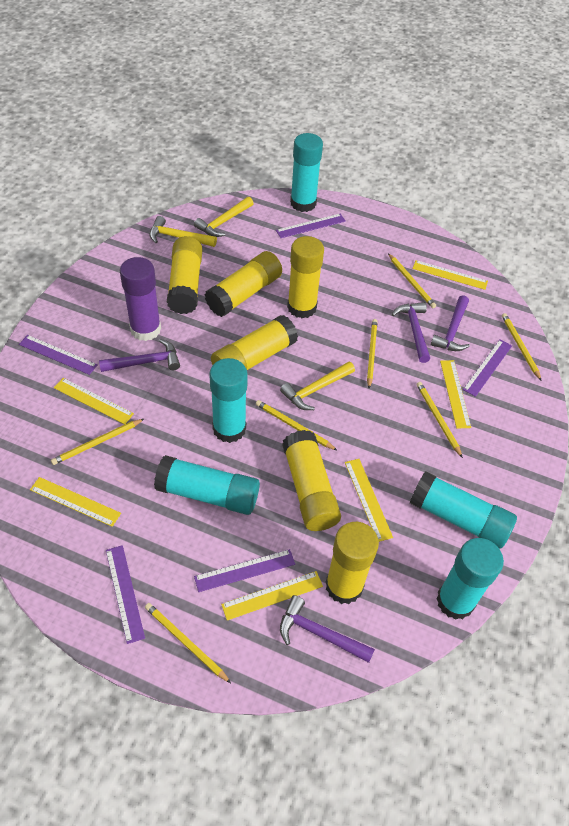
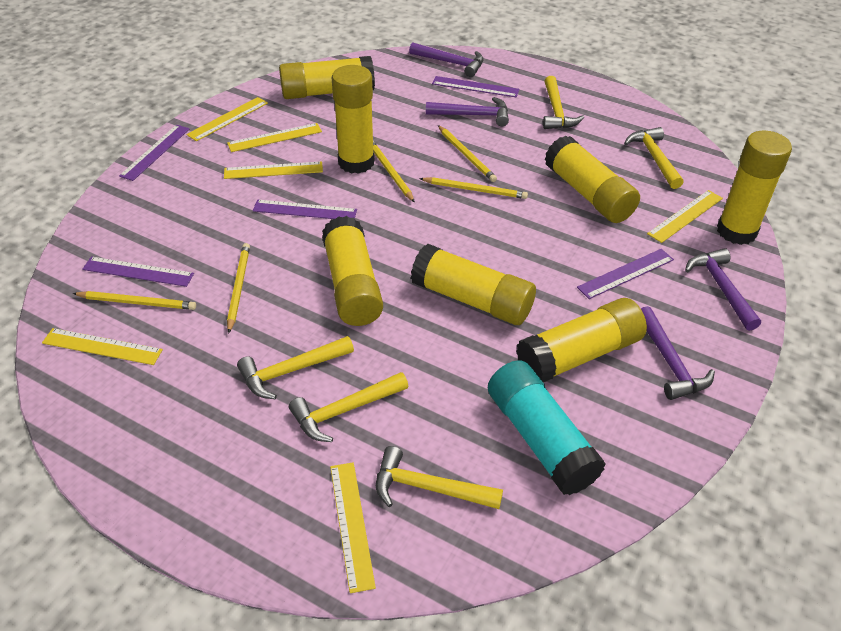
purple glue stick: 1 -> 0
turquoise glue stick: 5 -> 1
yellow glue stick: 6 -> 7
yellow hammer: 3 -> 5
yellow pencil: 7 -> 5

